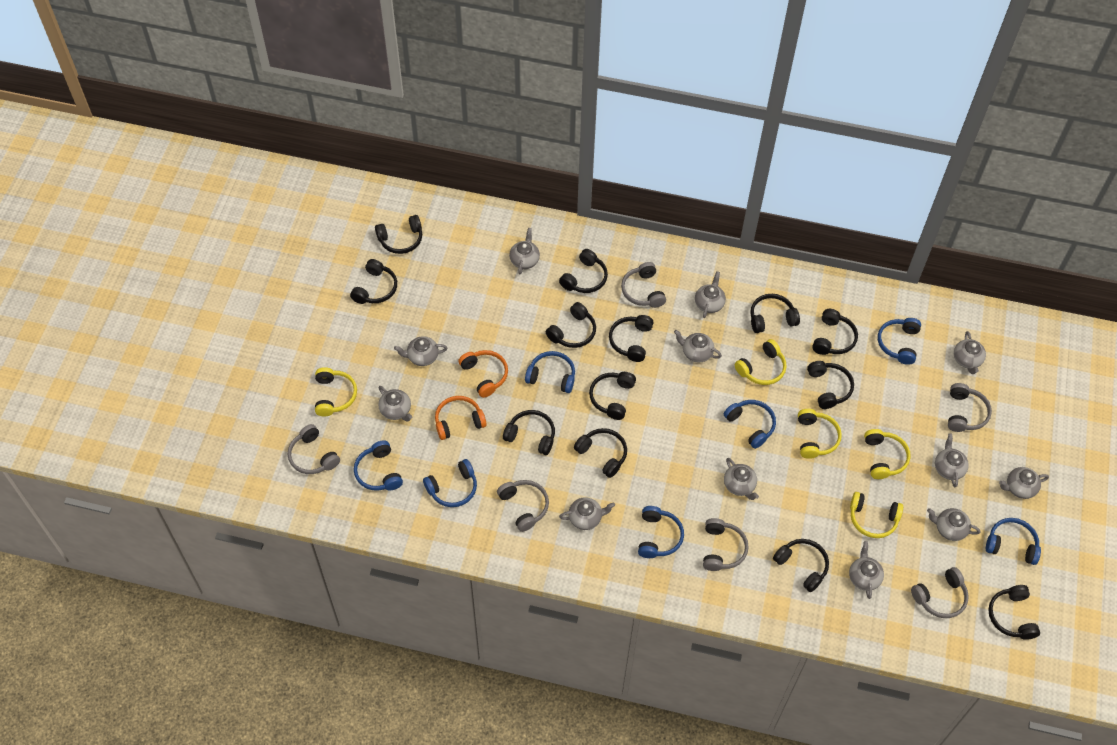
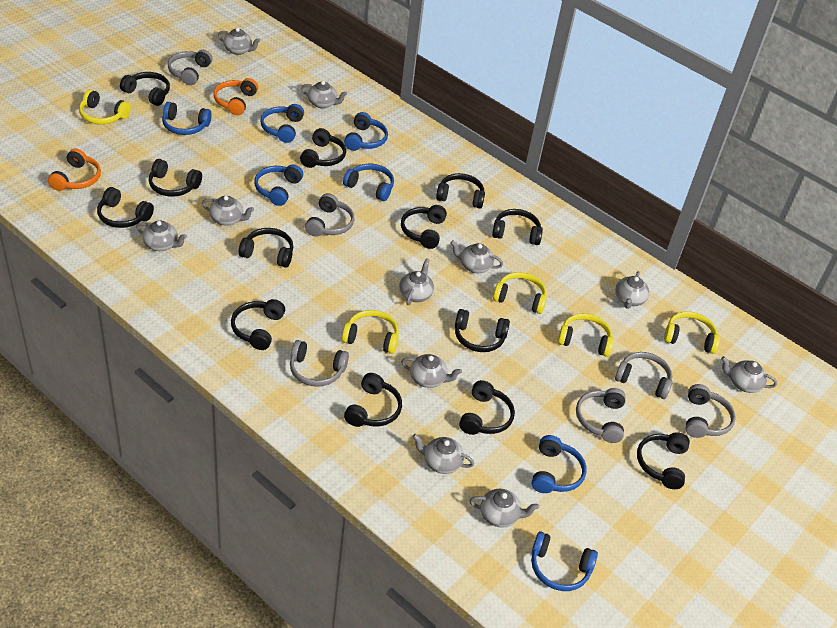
grey teapot: 12 -> 11

